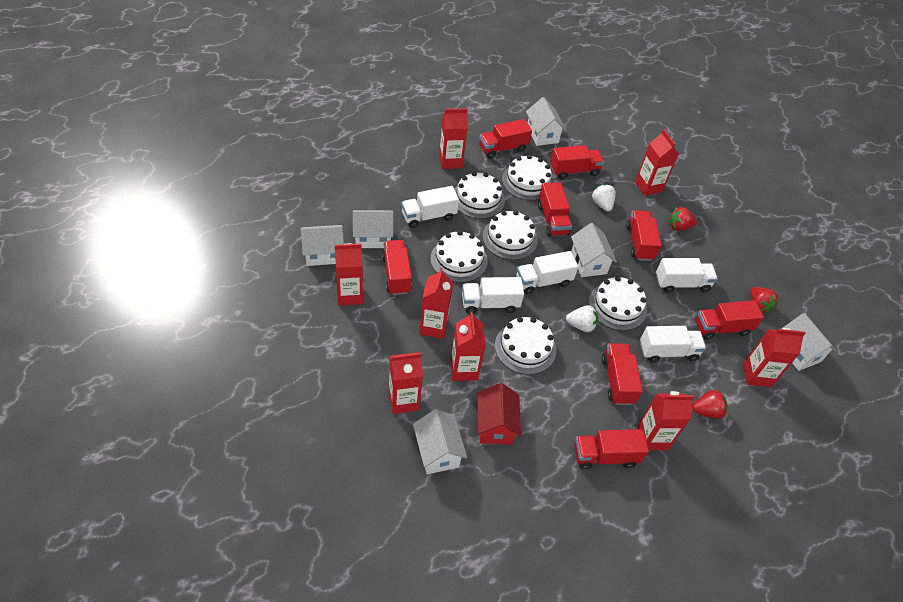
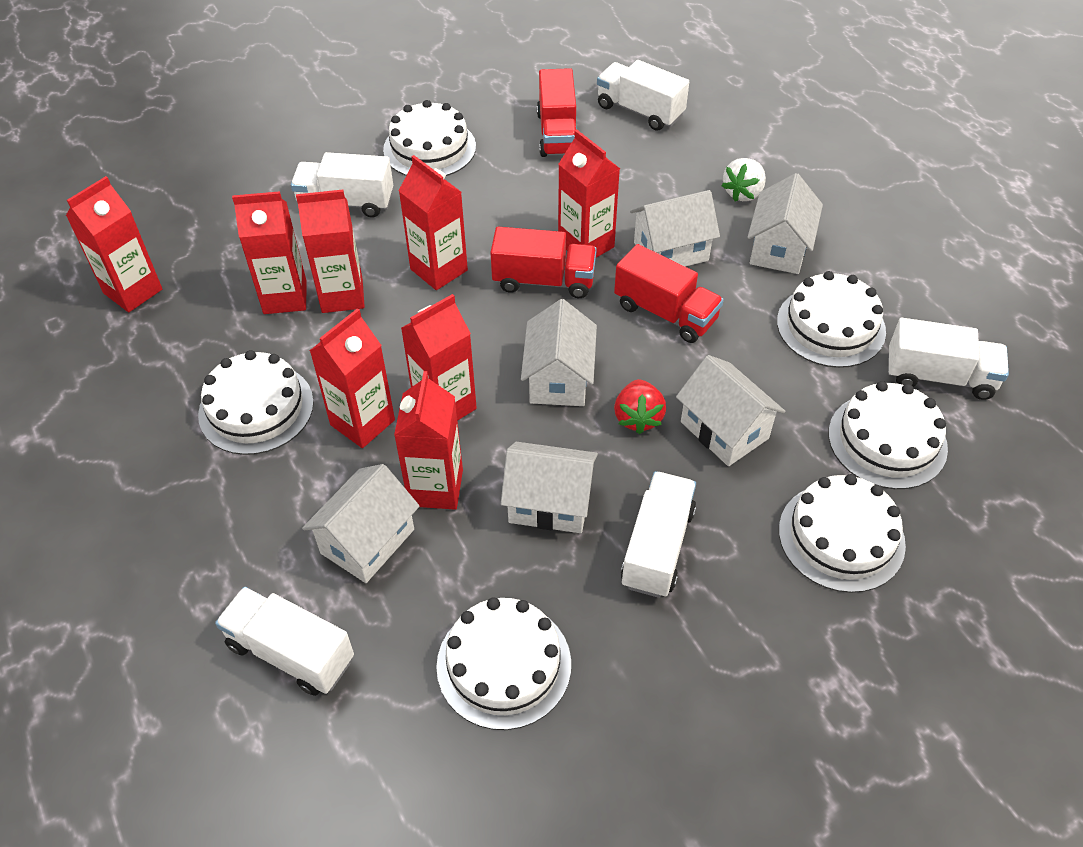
red house: 1 -> 0
red strawberry: 3 -> 1
red truck: 8 -> 3
white strawberry: 2 -> 1

